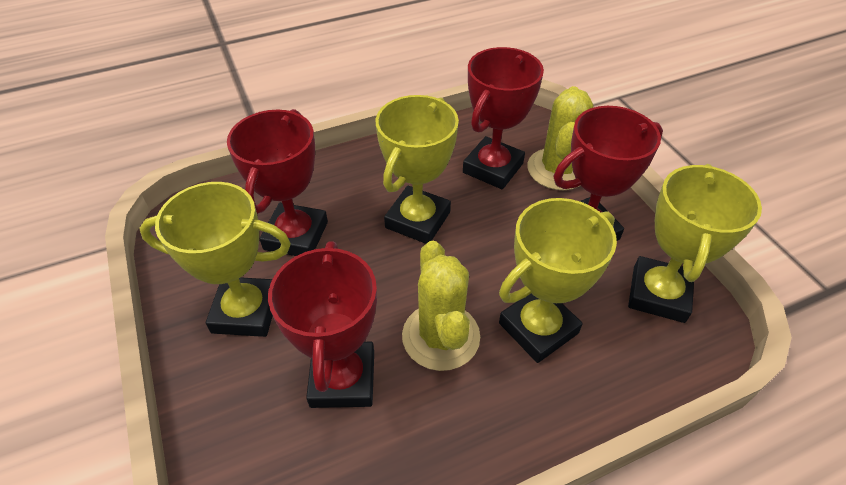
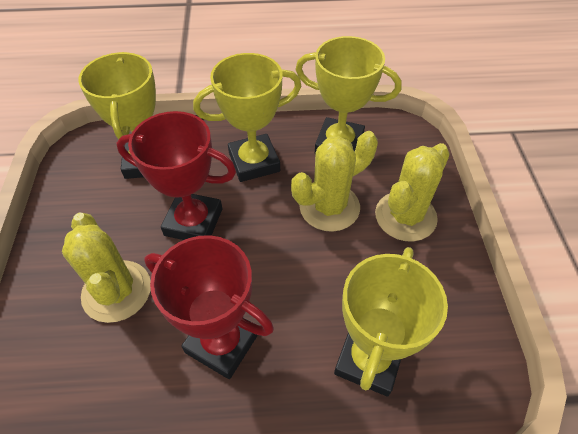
red trophy: 4 -> 2
yellow cactus: 2 -> 3

